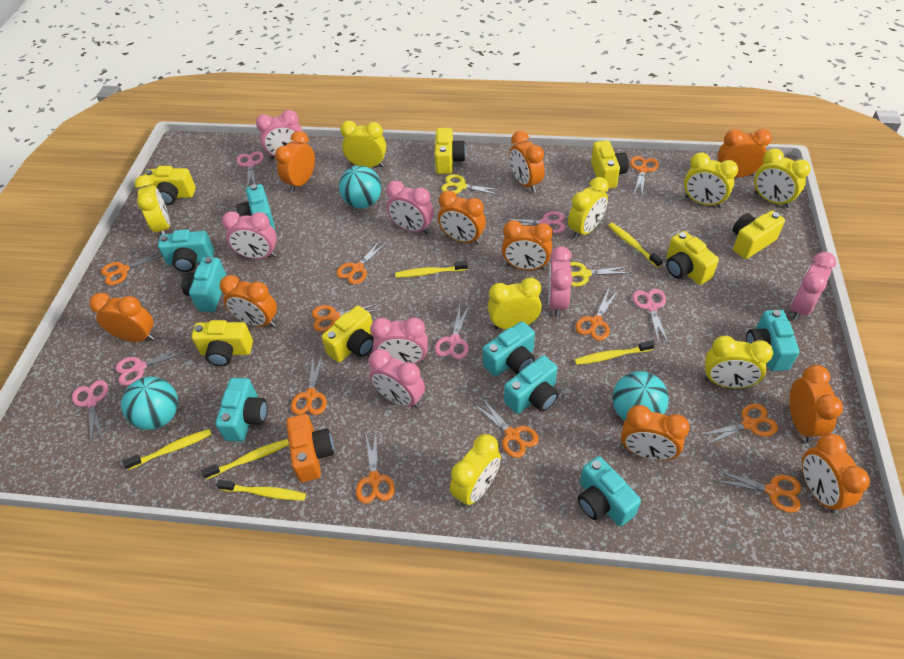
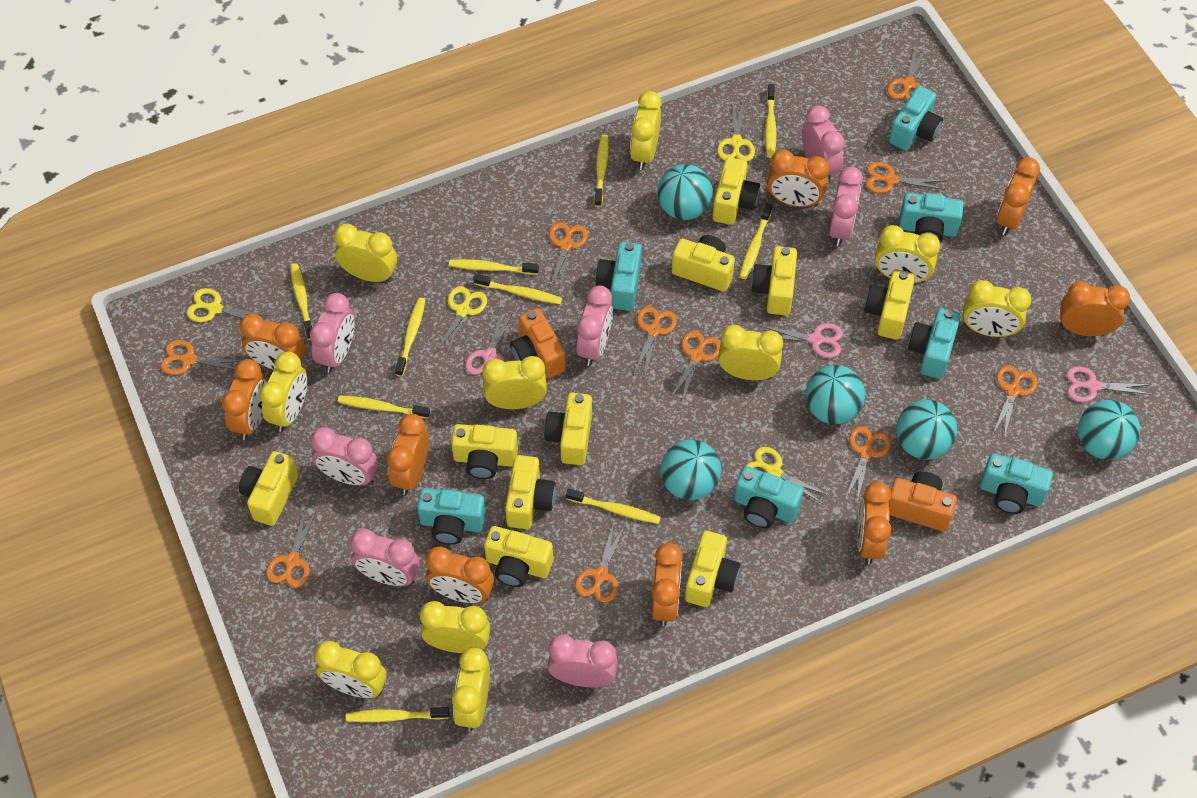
orange camera: 1 -> 2
orange clock: 10 -> 9
pink scissors: 6 -> 3
turquoise ball: 3 -> 5
turquoise camera: 8 -> 7
yellow camera: 7 -> 10
yellow clock: 8 -> 10
yellow scissors: 2 -> 4
yellow toothbrush: 6 -> 10

